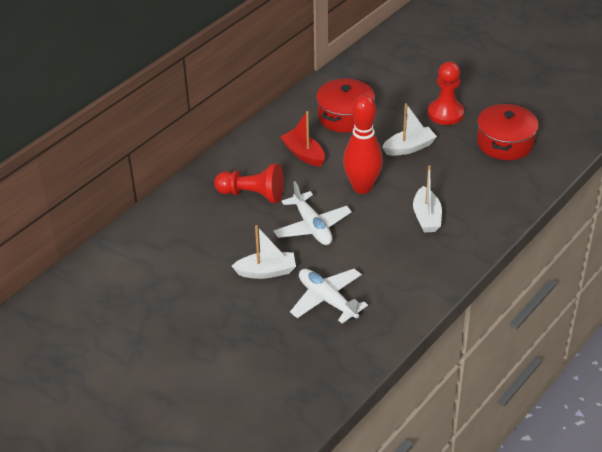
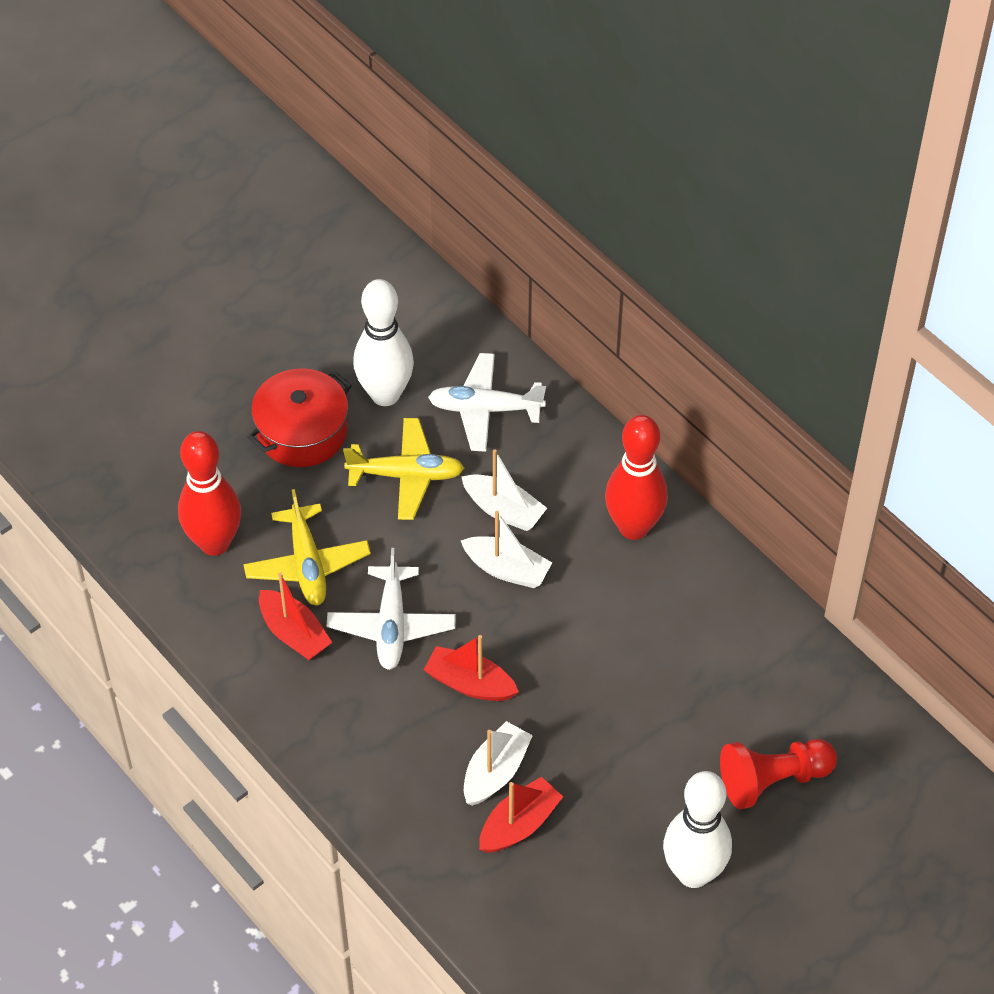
red boat: 1 -> 3
red bowling pin: 1 -> 2
red pawn: 2 -> 1
red pot: 2 -> 1
white bowling pin: 0 -> 2
yellow plane: 0 -> 2

